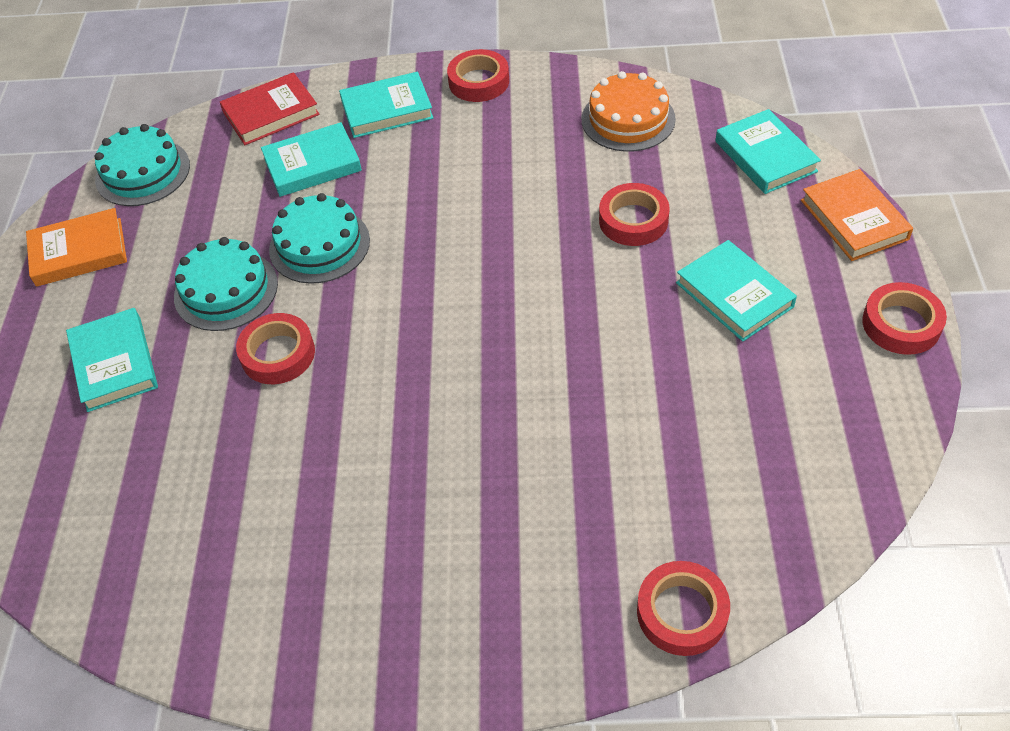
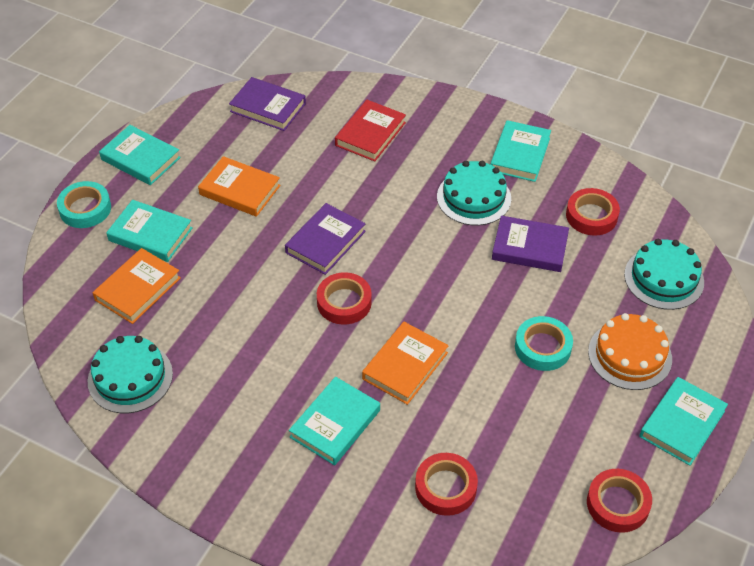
orange book: 2 -> 3
purple book: 0 -> 3
red tape: 5 -> 4
turquoise tape: 0 -> 2

